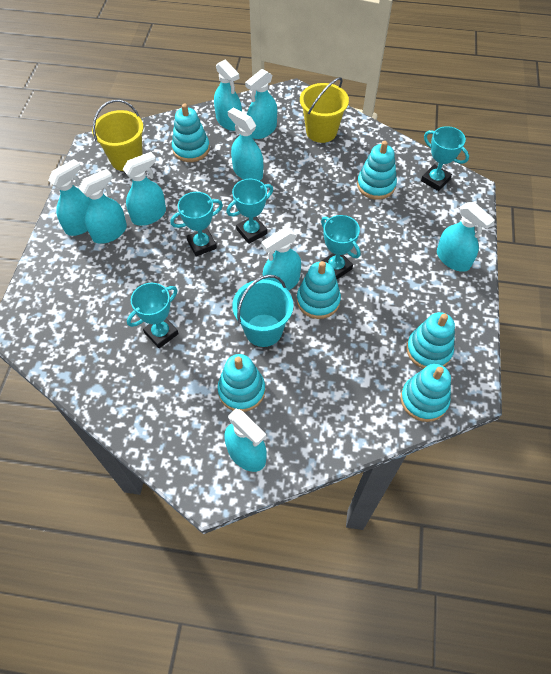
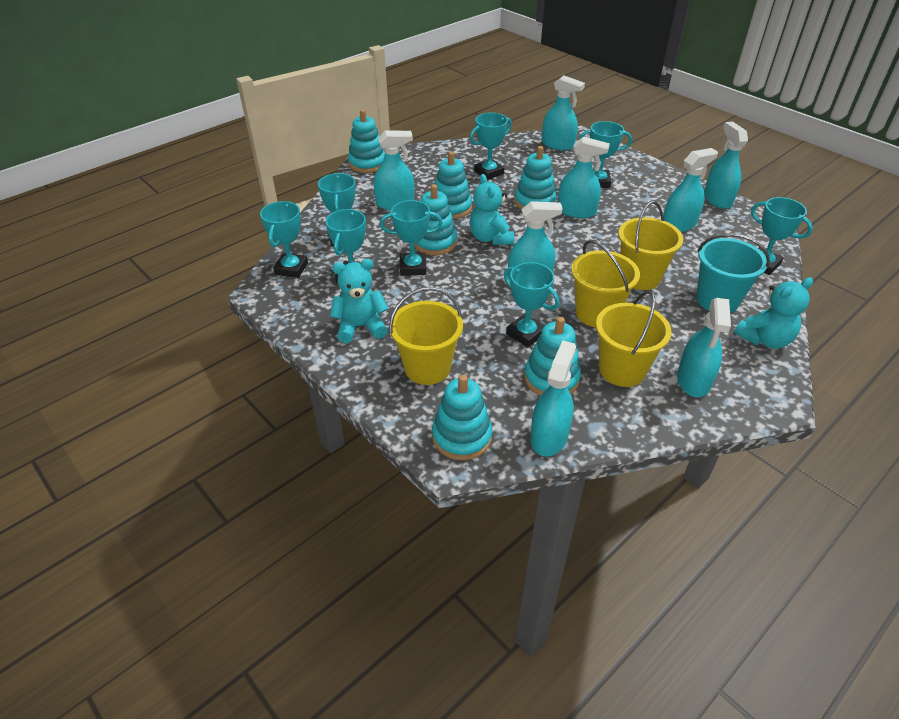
turquoise spray bottle: 9 -> 8
turquoise teddy bear: 0 -> 3
turquoise trophy: 5 -> 8
yellow bucket: 2 -> 4

